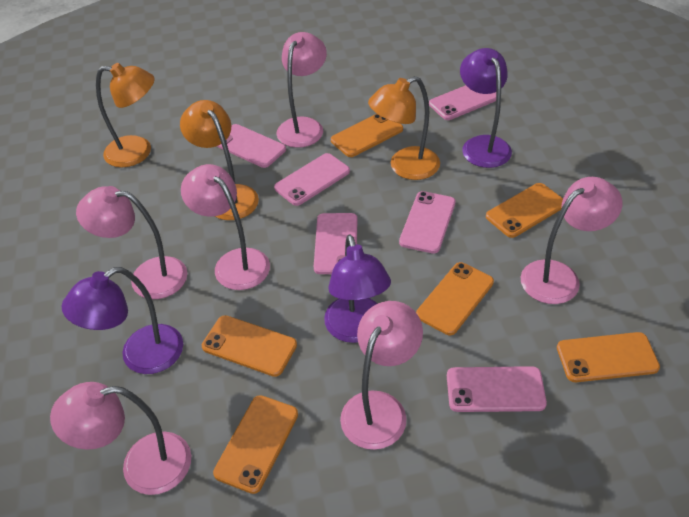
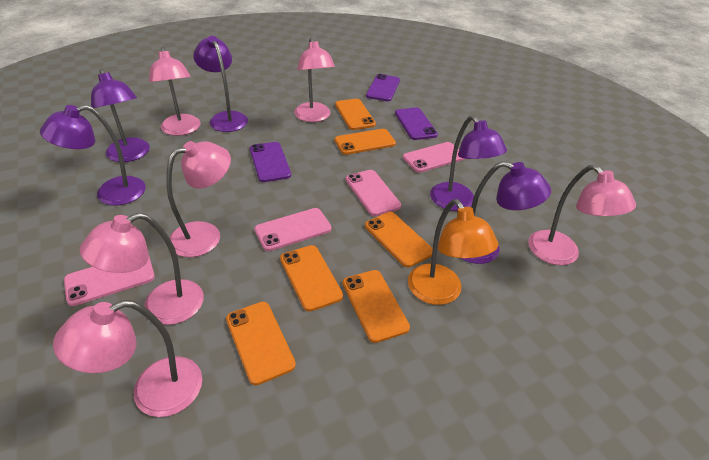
orange lamp: 3 -> 1
pink phone: 6 -> 4
purple lamp: 3 -> 5
purple phone: 0 -> 3

